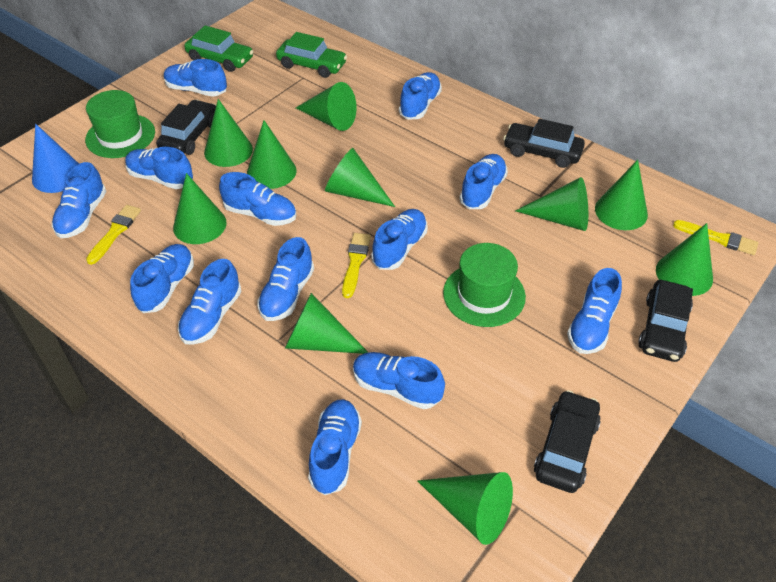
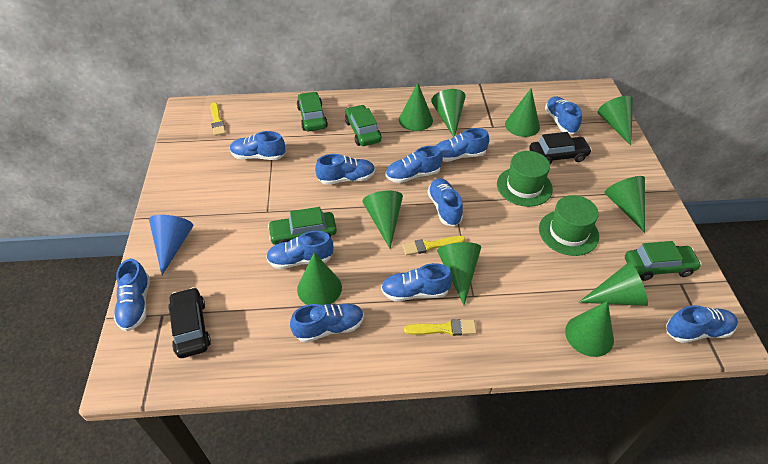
black car: 4 -> 2
blue shoe: 13 -> 11
green car: 2 -> 4

